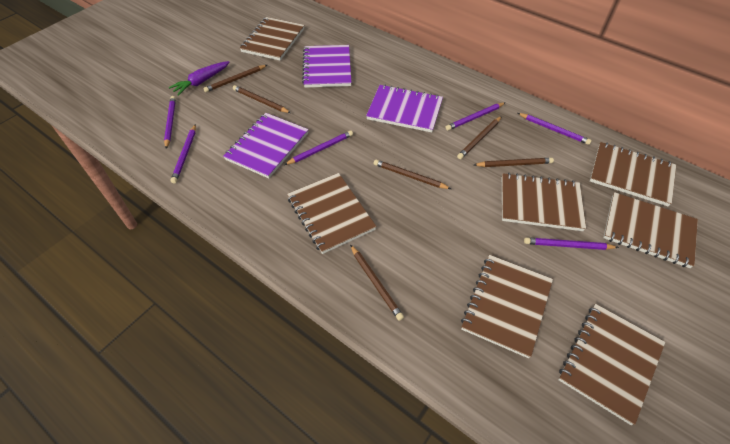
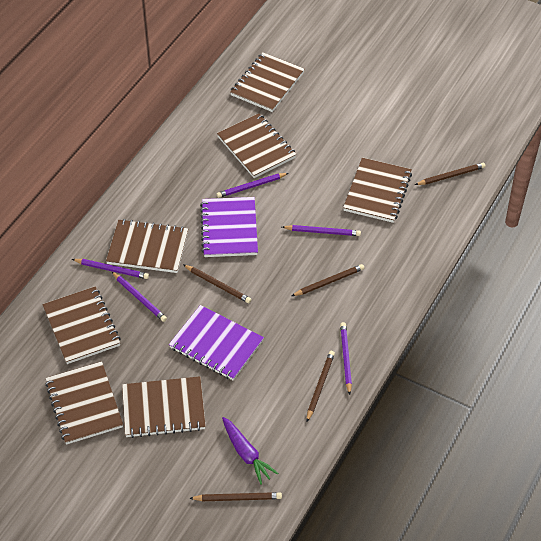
brown pencil: 6 -> 5
purple notebook: 3 -> 2
purple pencil: 6 -> 5

